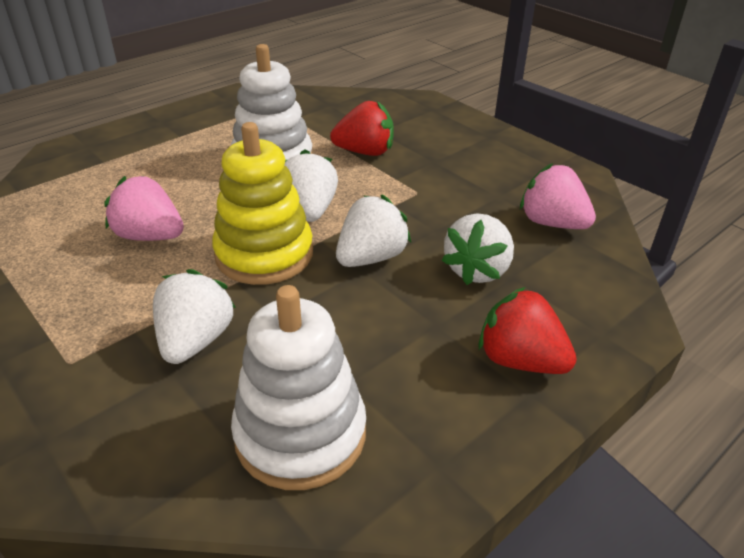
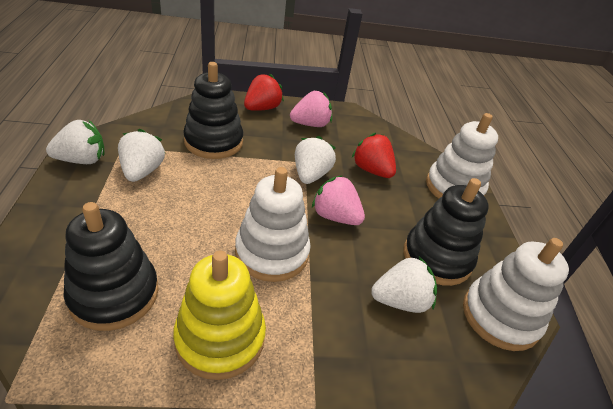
black stacking toy: 0 -> 3
white stacking toy: 2 -> 3

